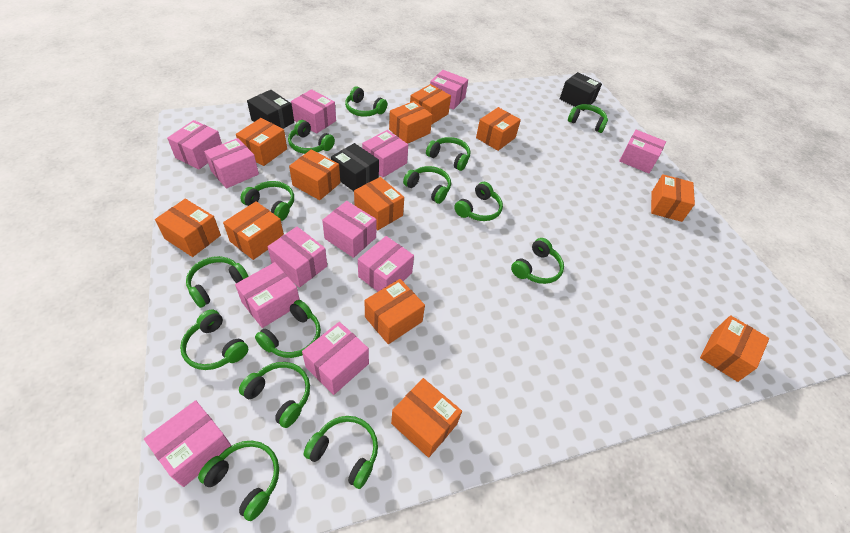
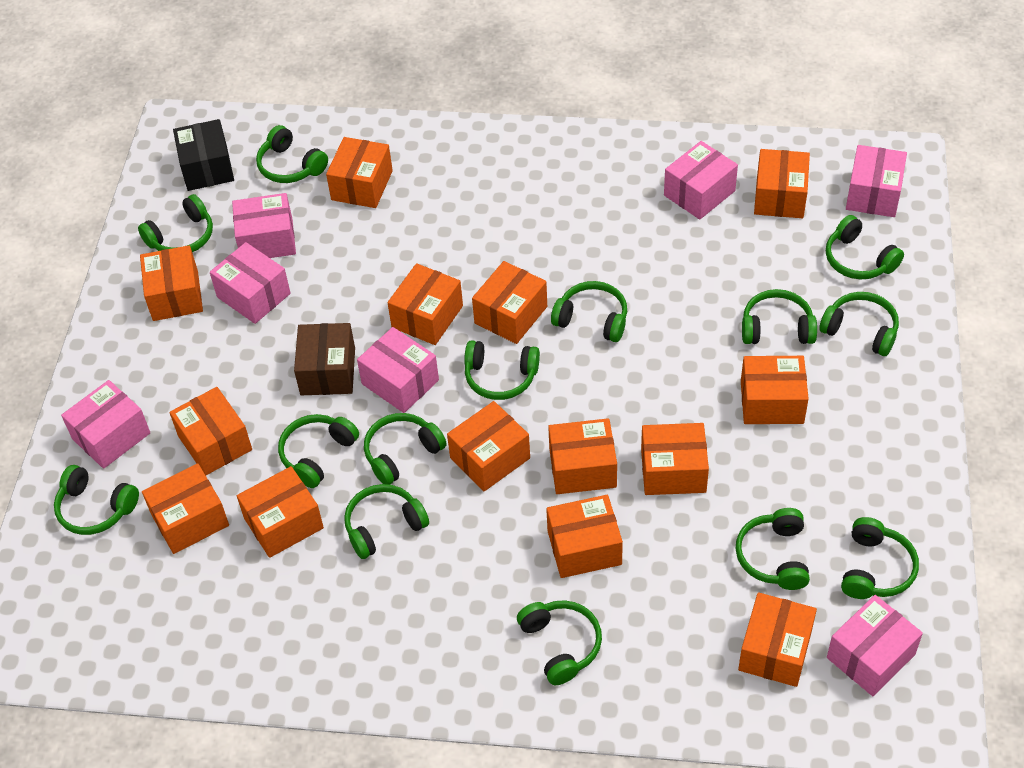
black box: 3 -> 1
brown box: 0 -> 1
orange box: 12 -> 14
pink box: 12 -> 7

